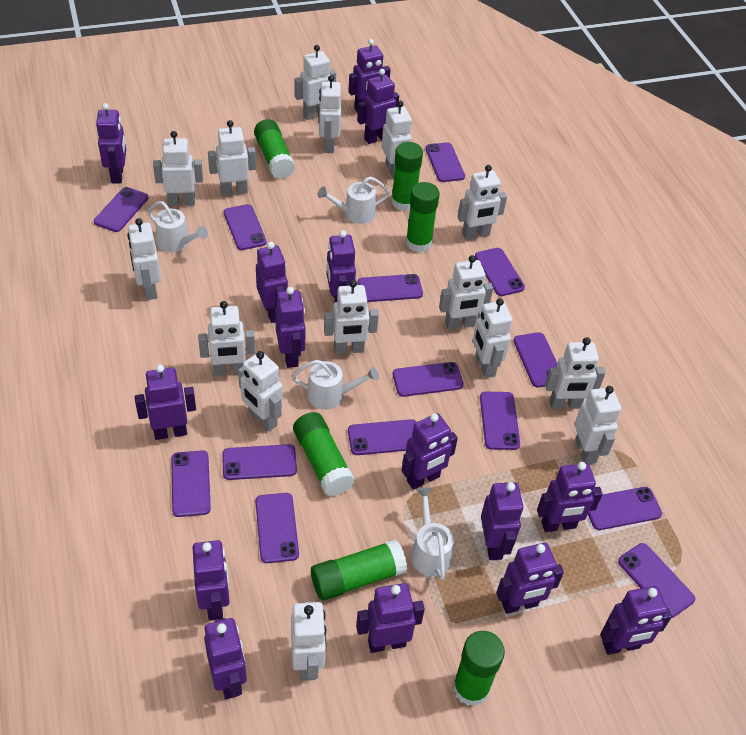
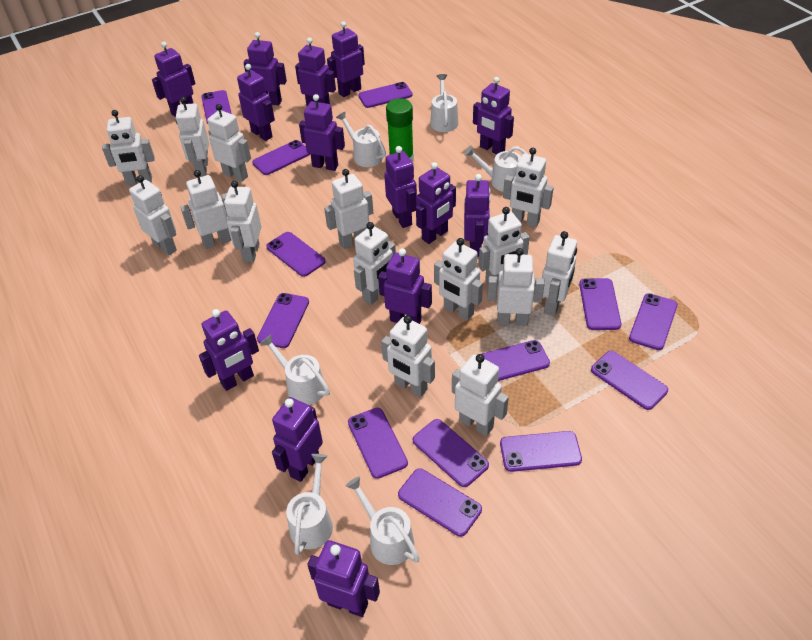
green glue stick: 6 -> 1
purple phone: 14 -> 13
purple robot: 15 -> 14
white watering can: 4 -> 6

